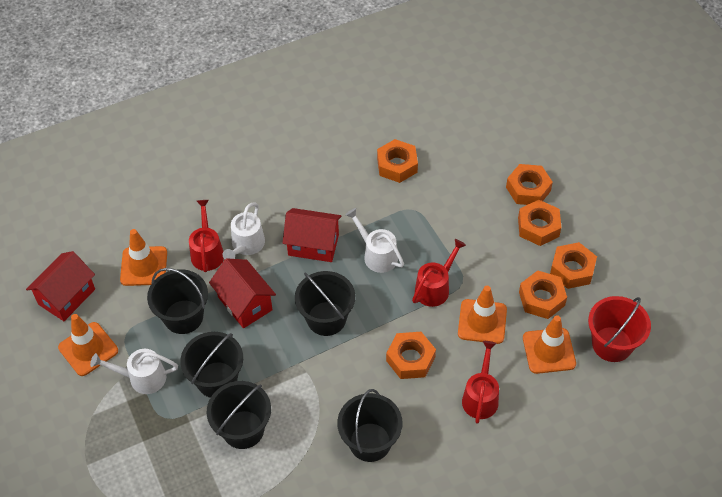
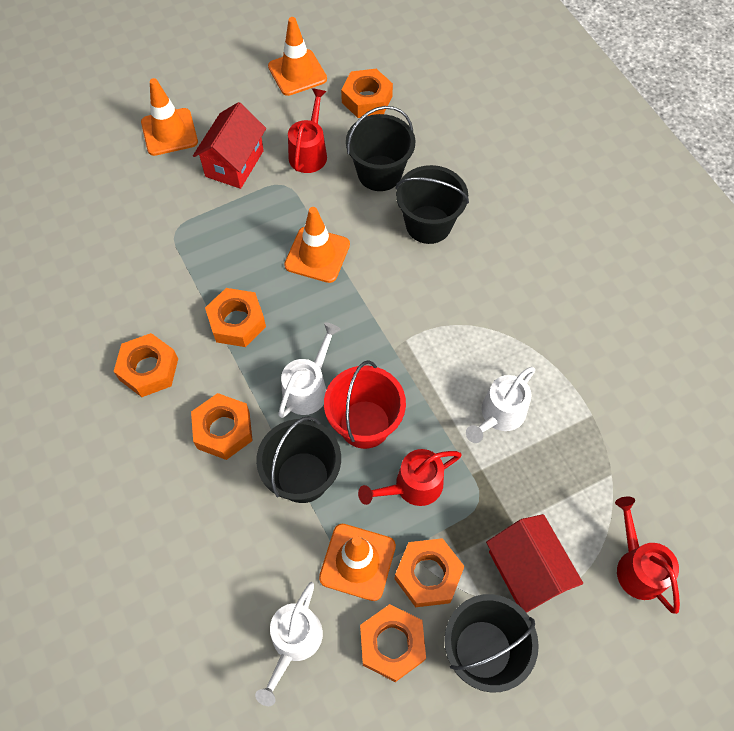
black bucket: 5 -> 4
red house: 3 -> 2

